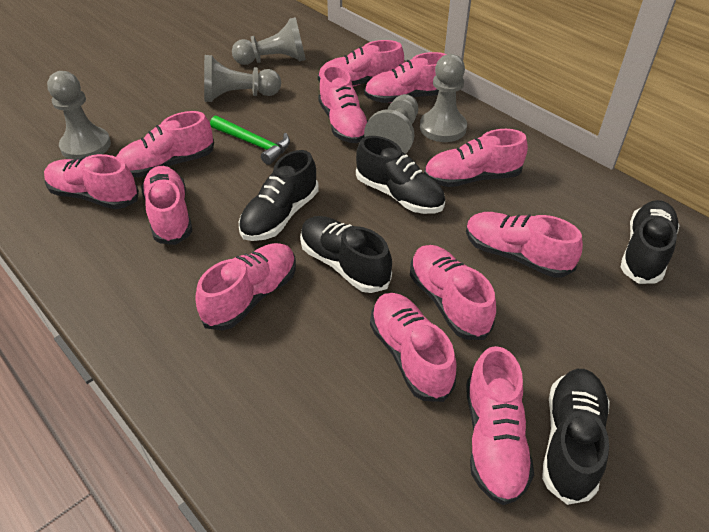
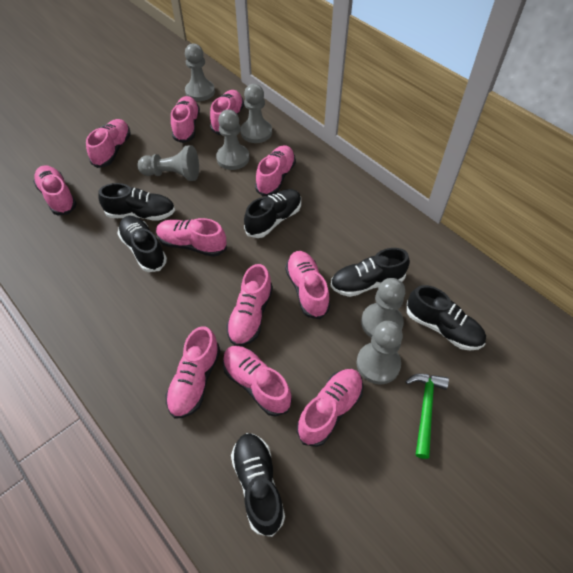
black shoe: 5 -> 6
grey pawn: 5 -> 6
pink shoe: 12 -> 11

